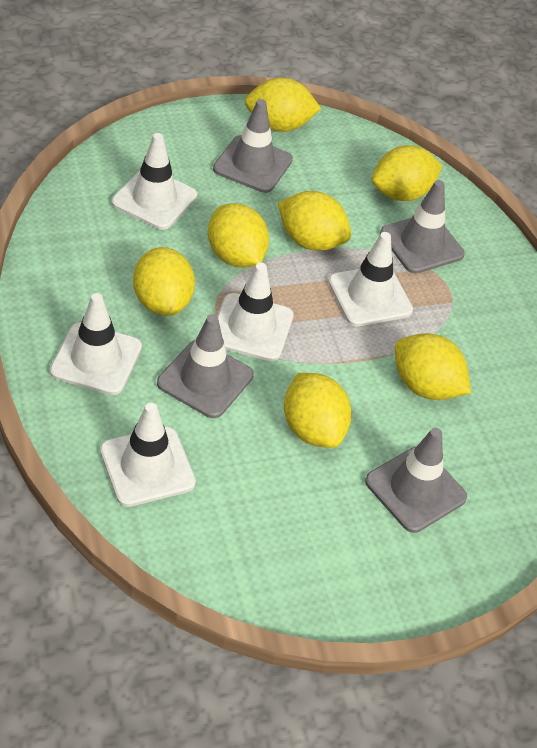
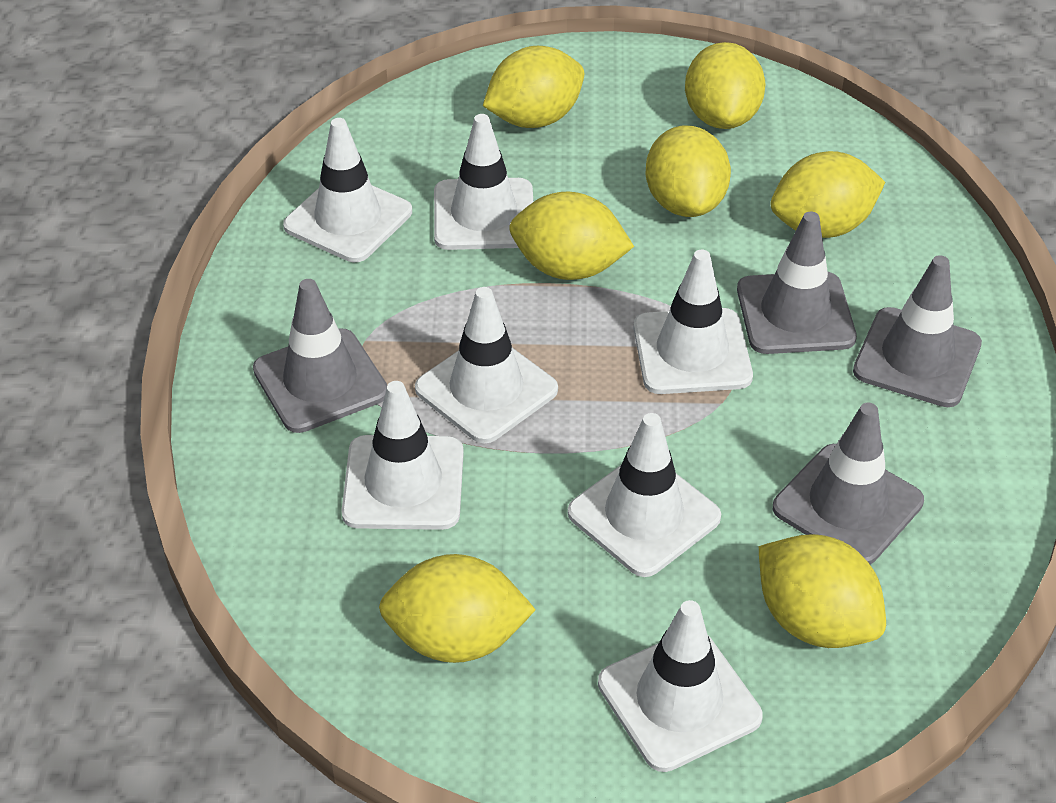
white traffic cone: 5 -> 7

